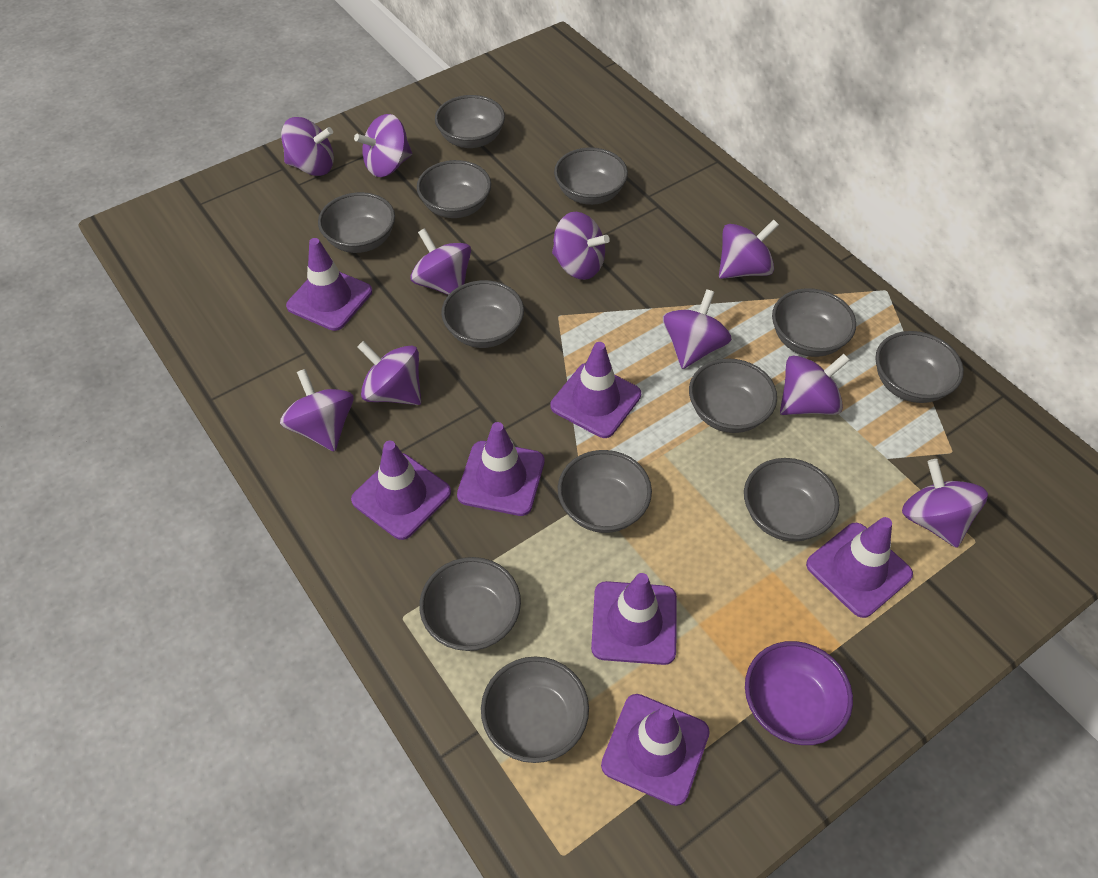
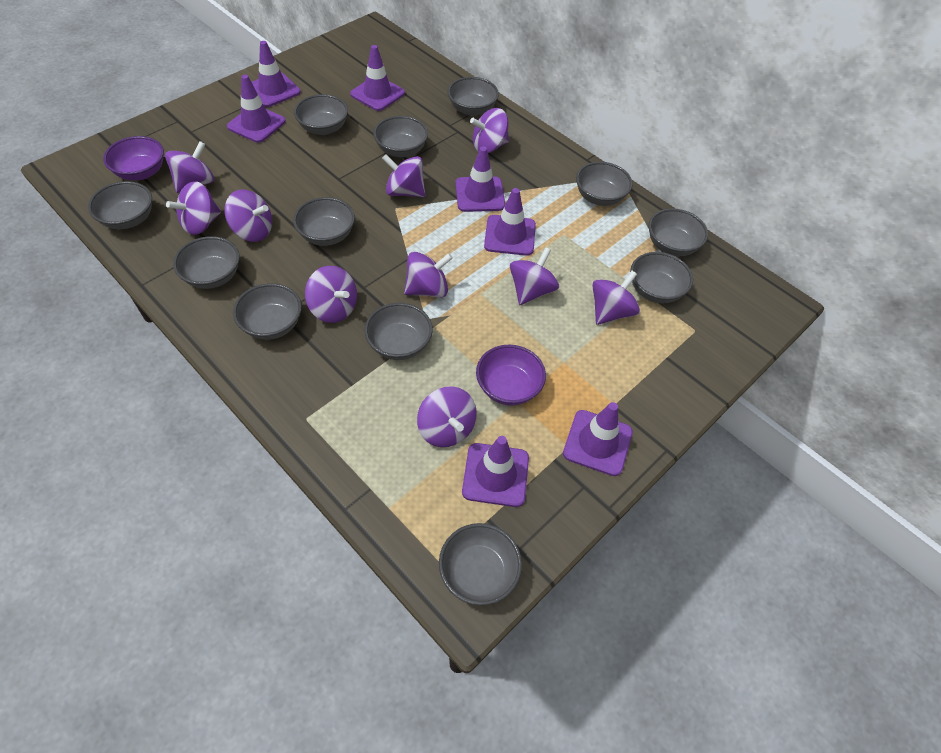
purple bowl: 1 -> 2

